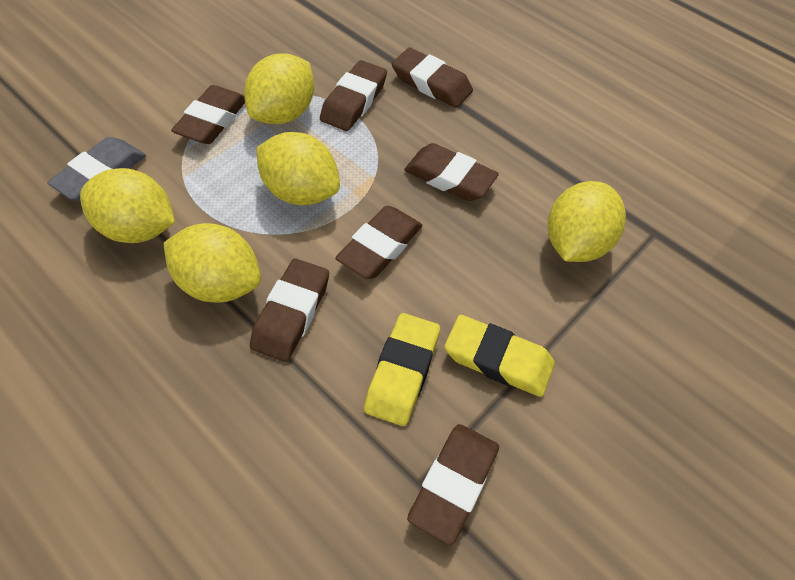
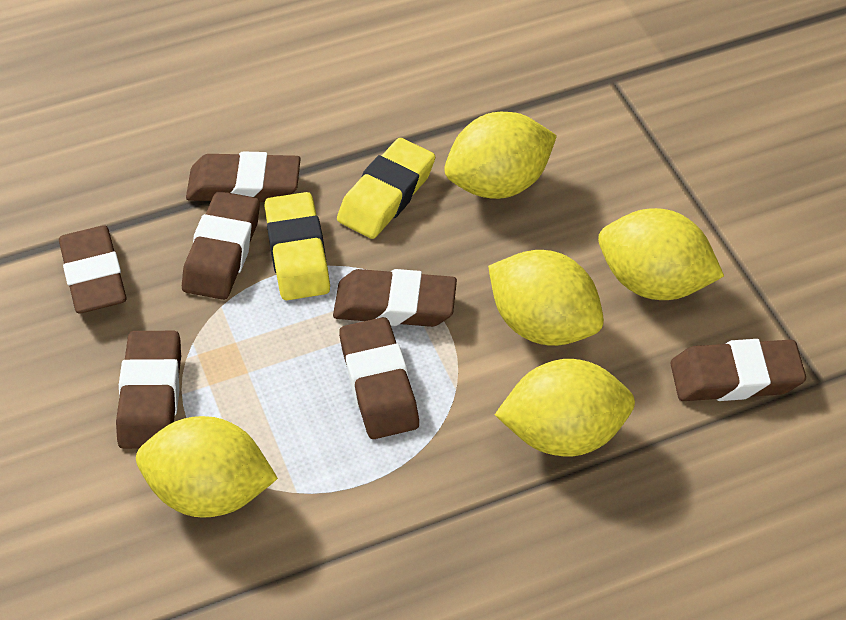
grey eraser: 1 -> 0

